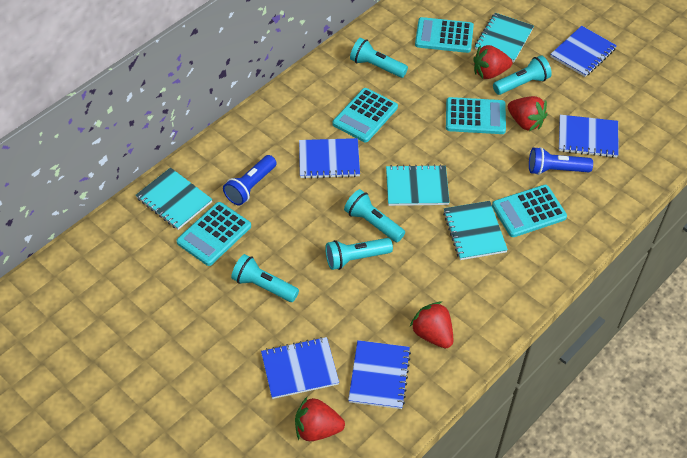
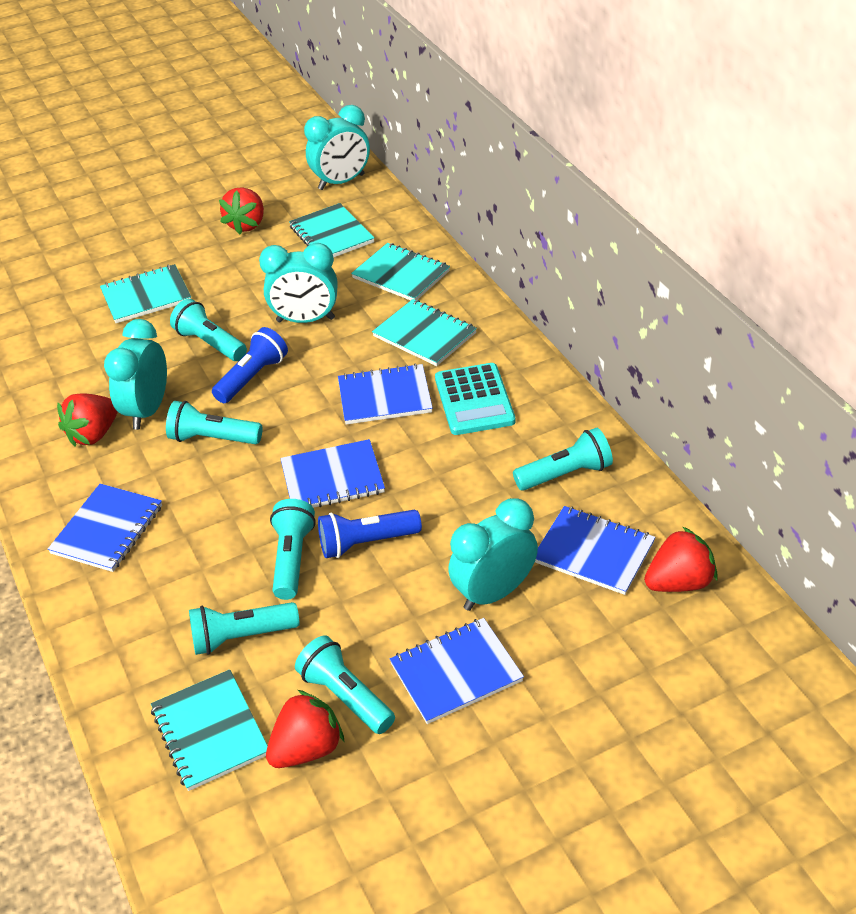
turquoise calculator: 5 -> 1
turquoise clock: 0 -> 4
turquoise flashlight: 5 -> 6
turquoise notebook: 4 -> 5

